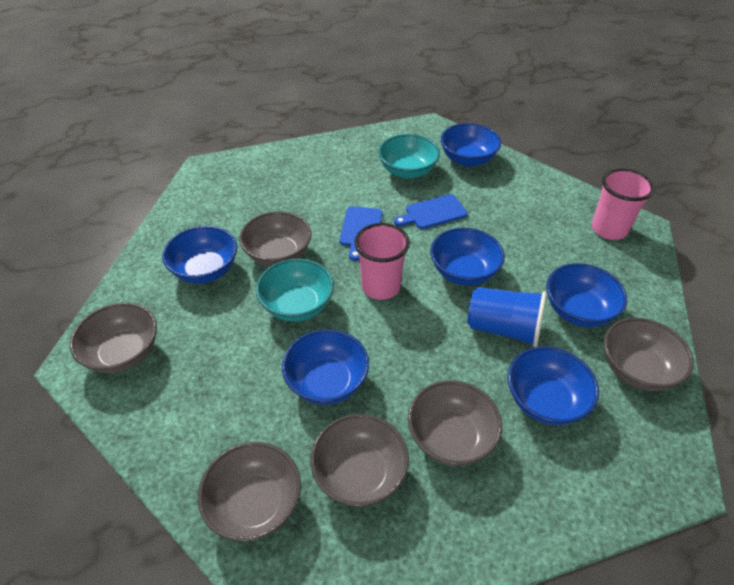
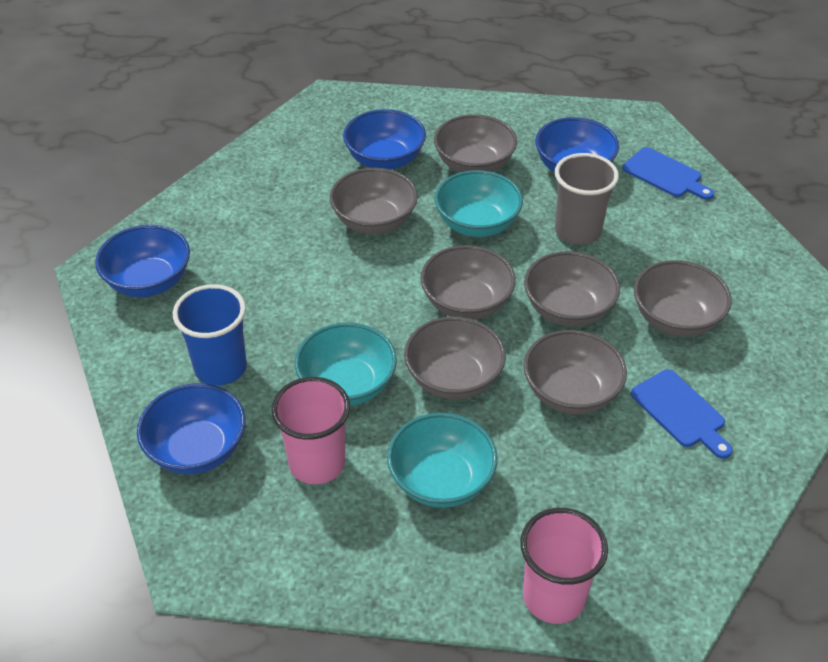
blue bowl: 6 -> 4
grey bowl: 6 -> 7
grey cup: 0 -> 1
turquoise bowl: 2 -> 3

